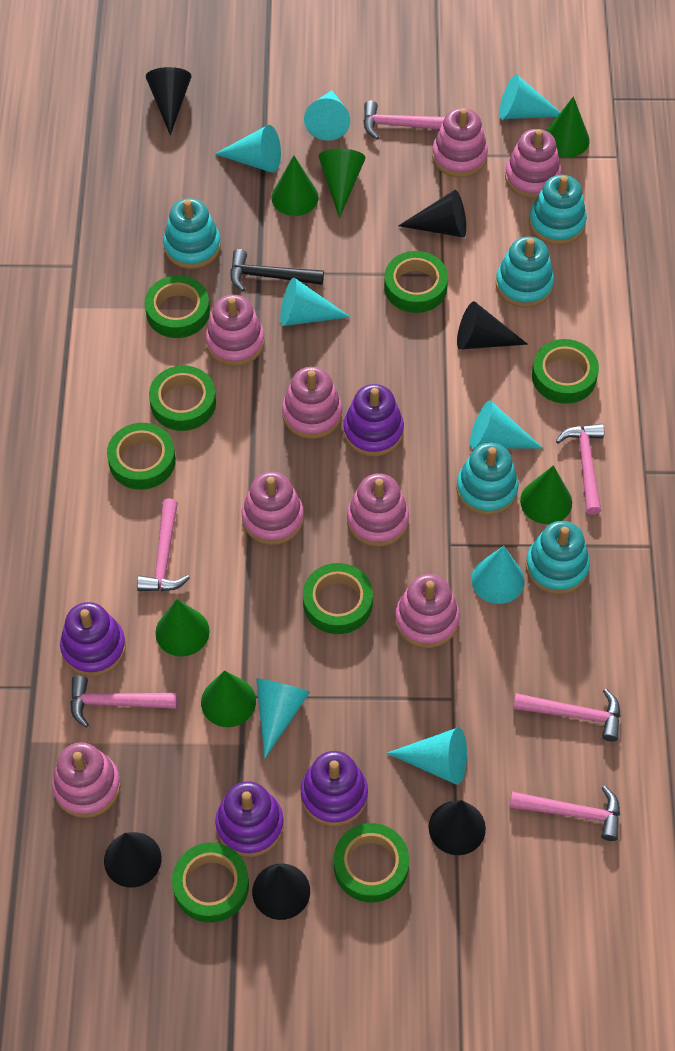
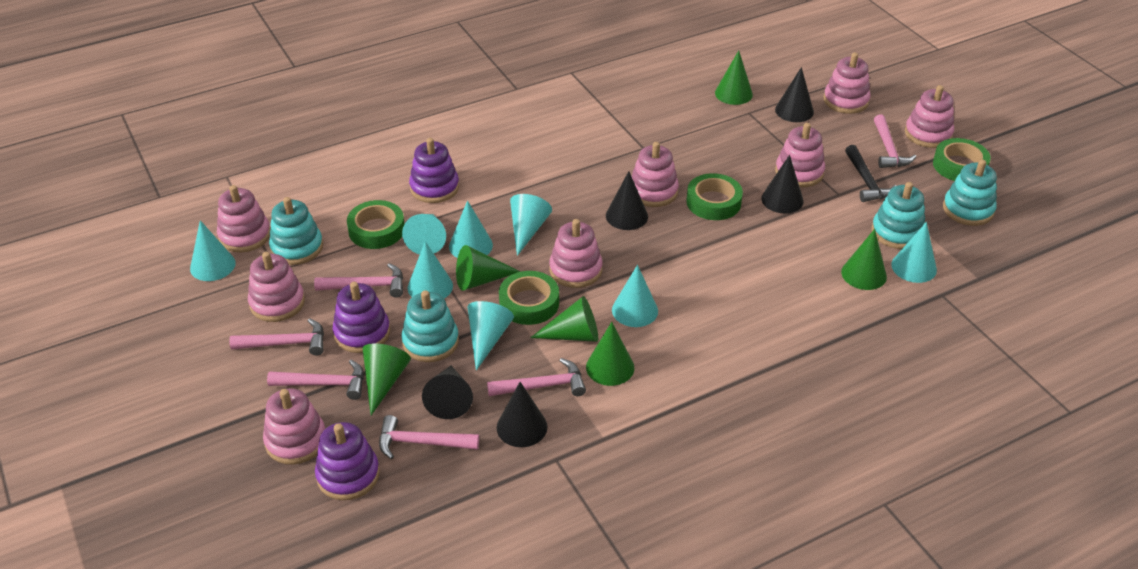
black cone: 6 -> 5
green tape: 8 -> 4
purple stacking toy: 4 -> 3
turquoise stacking toy: 5 -> 4

